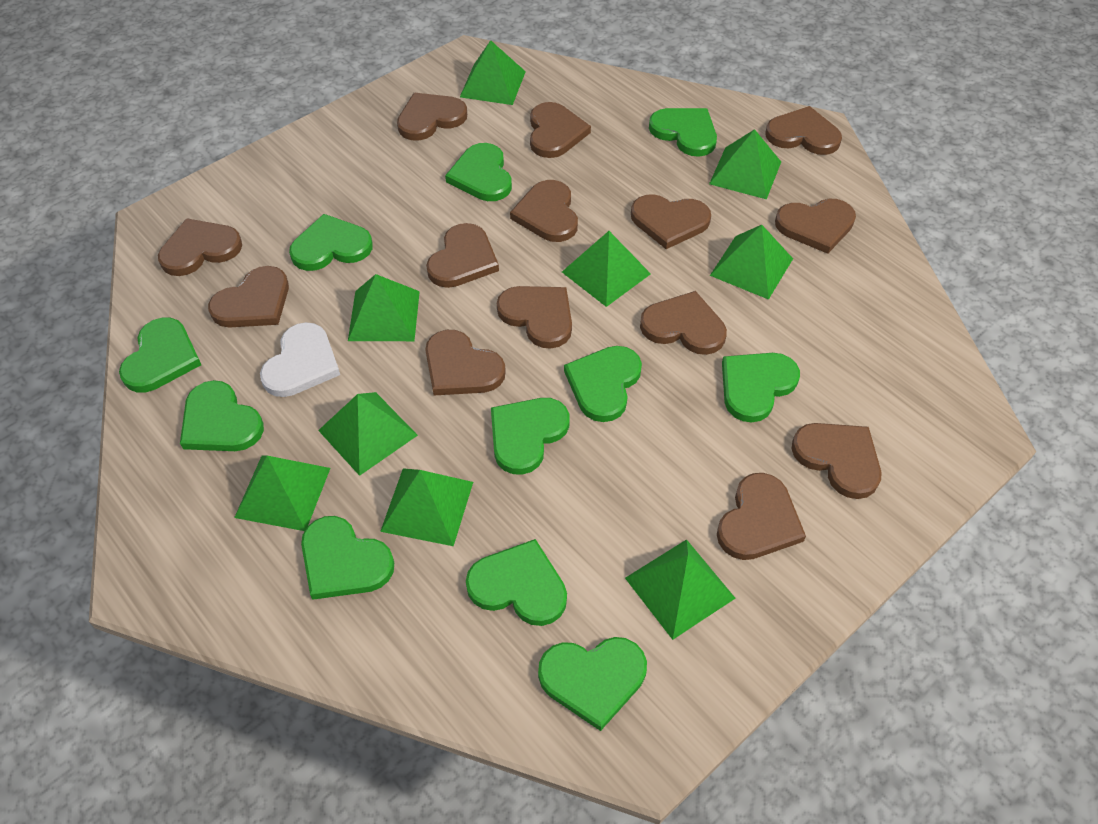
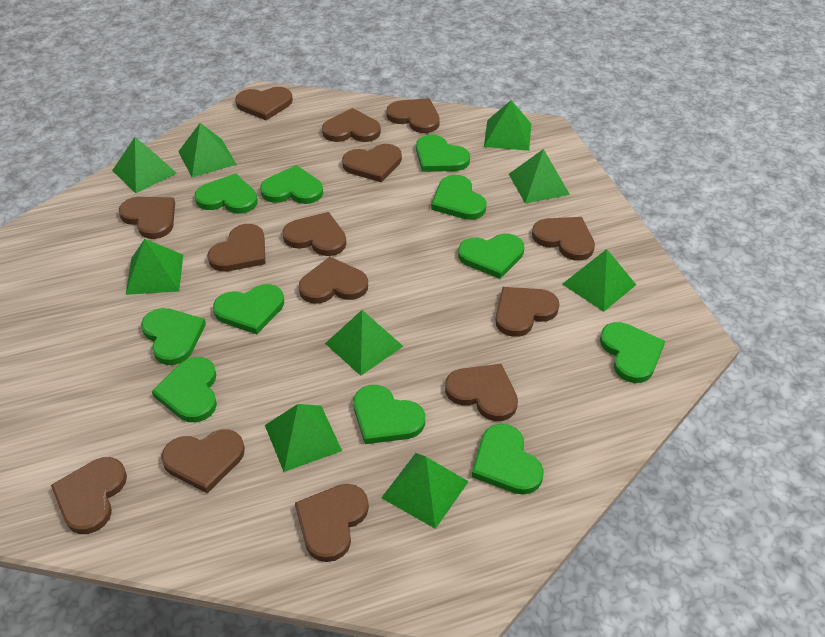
white heart: 1 -> 0

